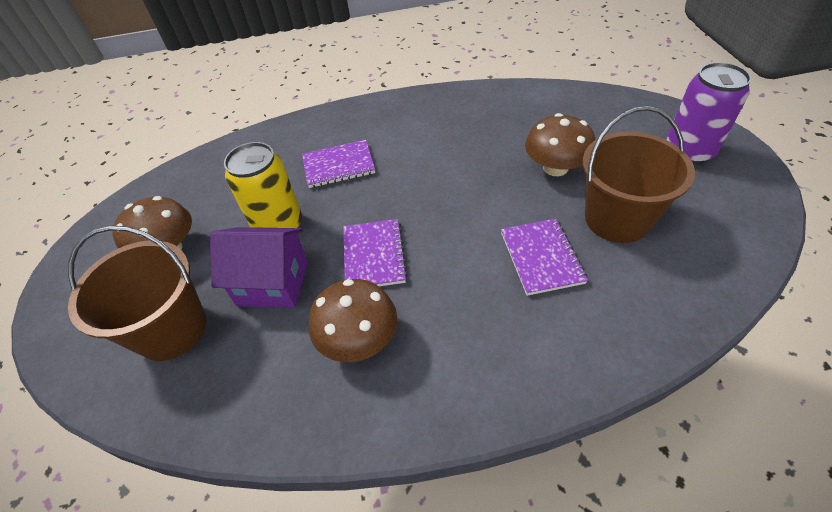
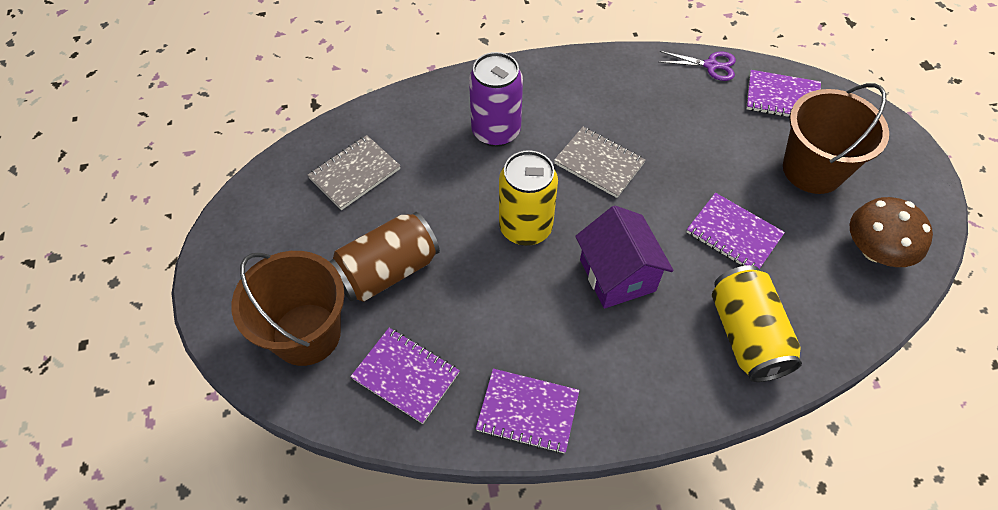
brown can: 0 -> 1
brown mushroom: 3 -> 1
grey notebook: 0 -> 2
purple notebook: 3 -> 4
purple scissors: 0 -> 1
yellow can: 1 -> 2

